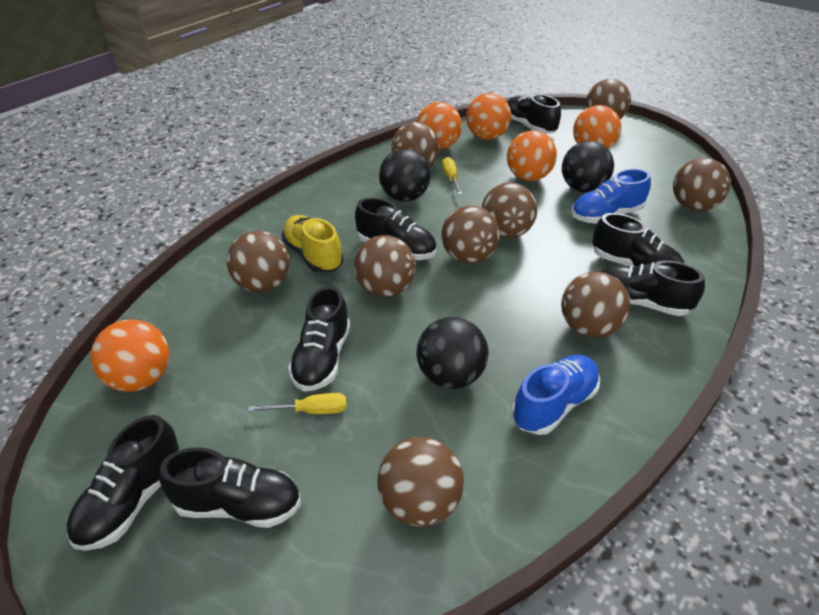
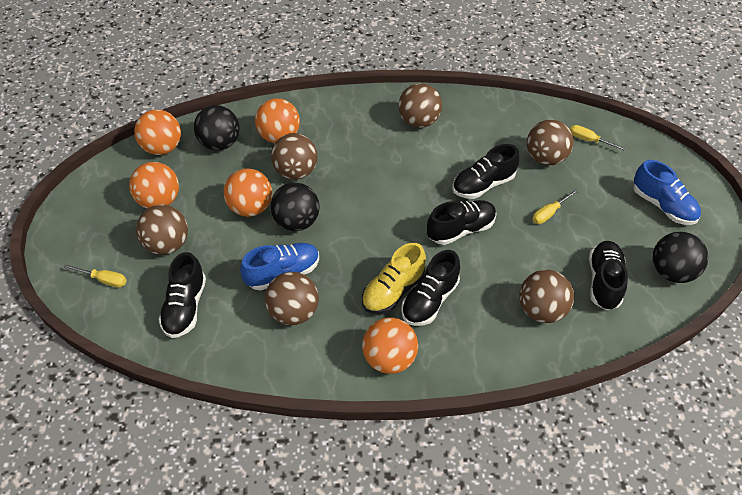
black shoe: 7 -> 5
brown ball: 9 -> 6
yellow screwdriver: 2 -> 3

